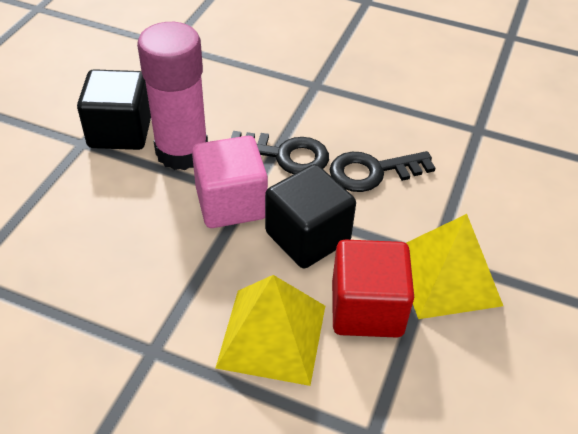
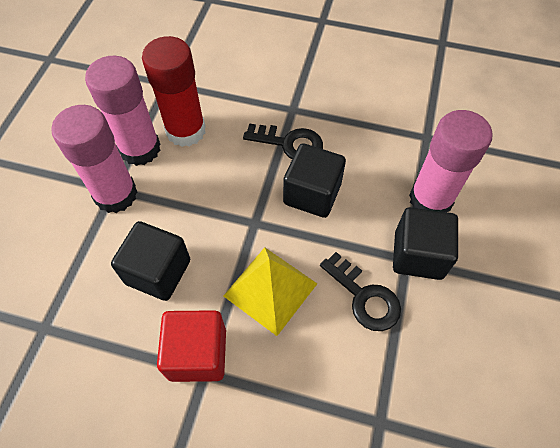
black cube: 2 -> 3
pink cube: 1 -> 0
pink glue stick: 1 -> 3
red glue stick: 0 -> 1
yellow pyramid: 2 -> 1

